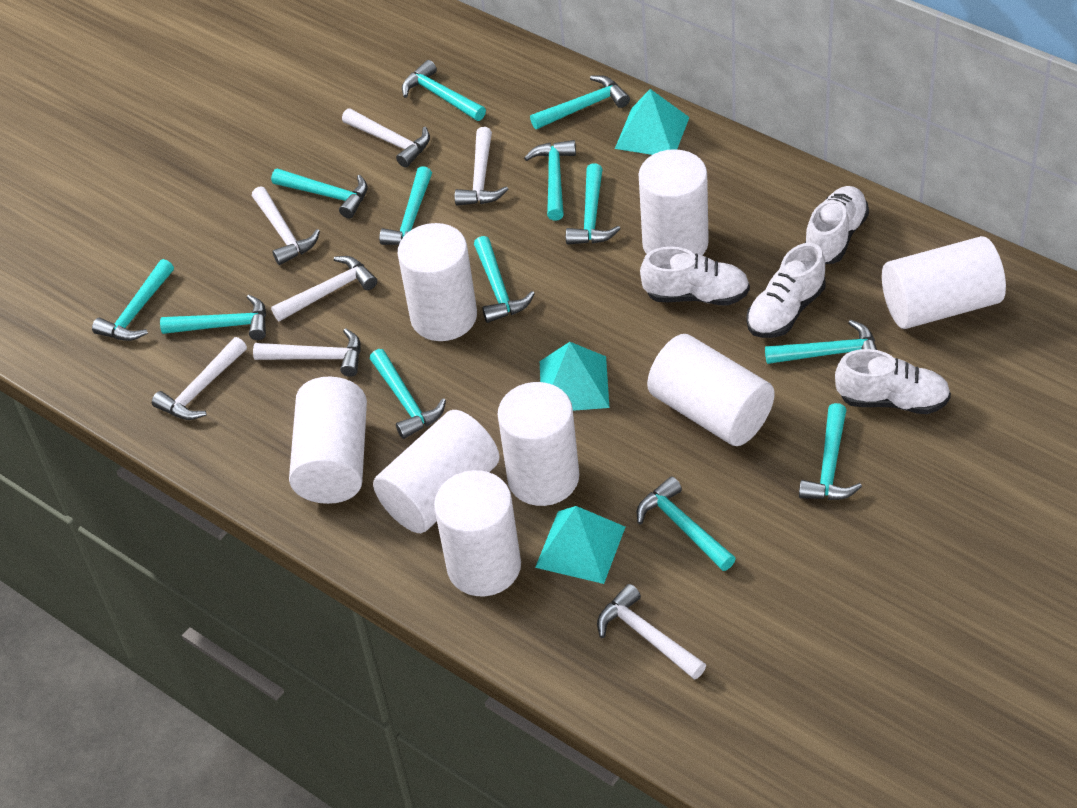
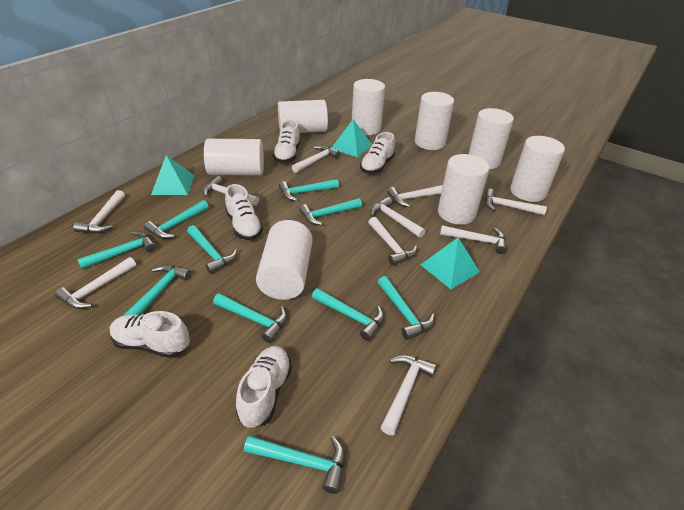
turquoise hammer: 13 -> 10
white hammer: 7 -> 10
white shoe: 4 -> 5

